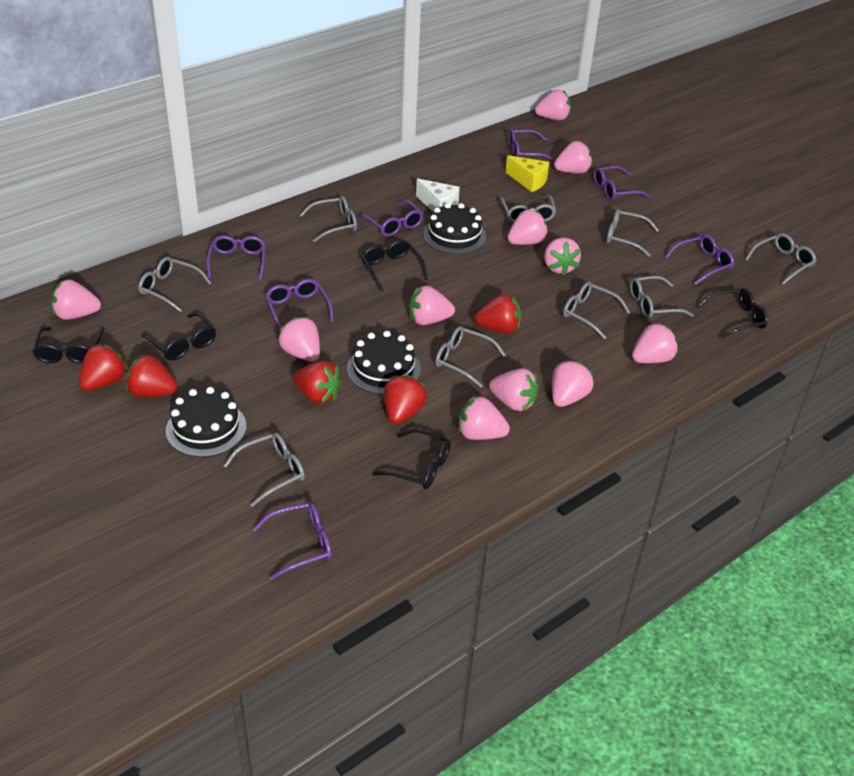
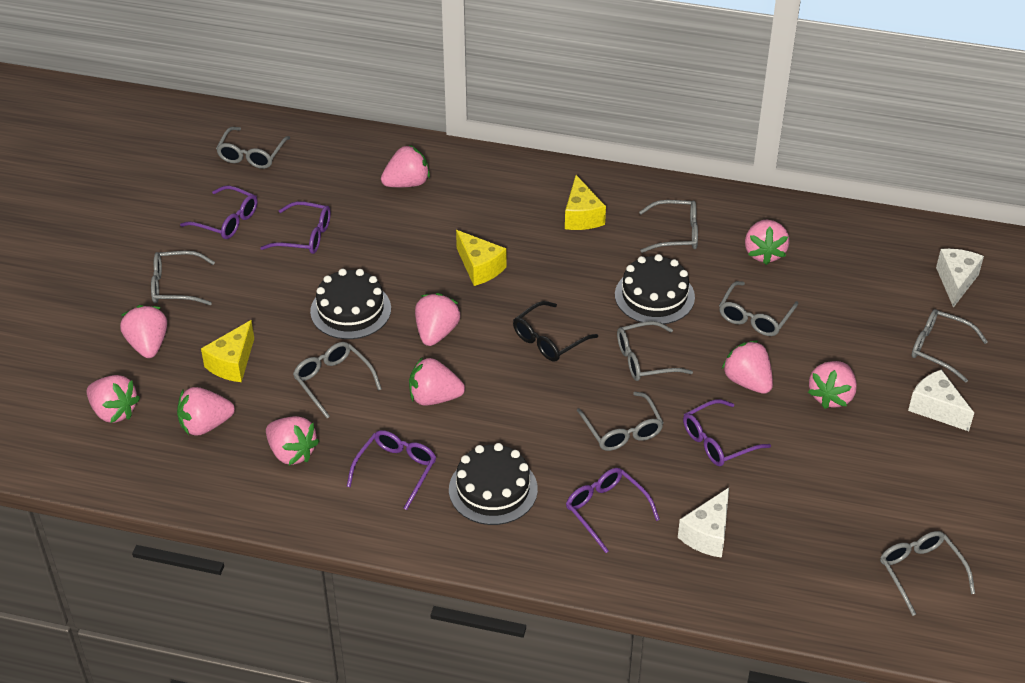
black glasses: 5 -> 1
pink strawberry: 11 -> 10
purple glasses: 7 -> 5
red strawberry: 5 -> 0
white cheese: 1 -> 3
yellow cheese: 1 -> 3

